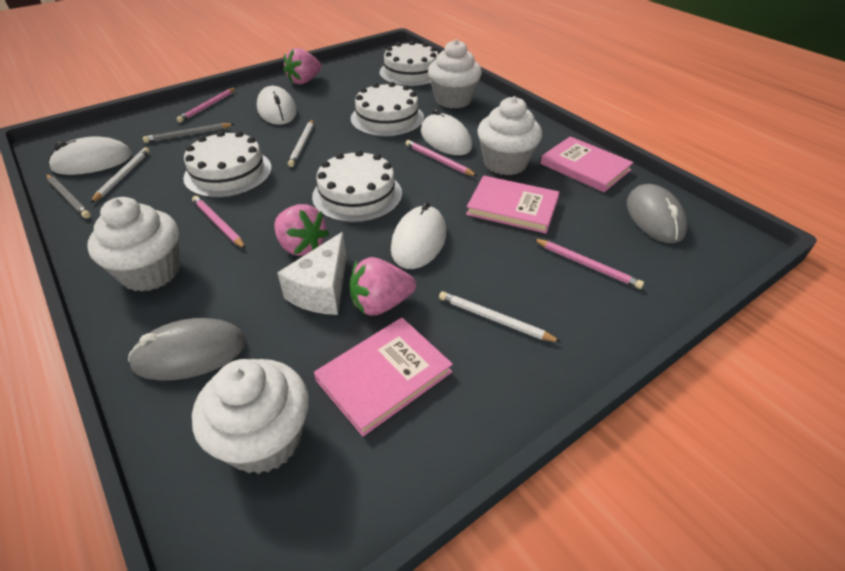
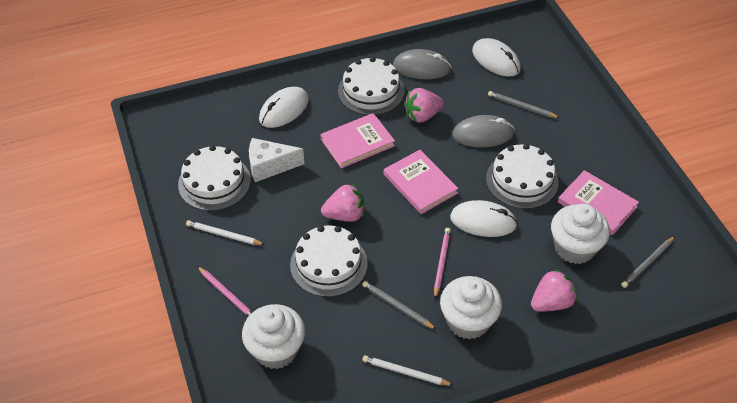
grey pencil: 2 -> 3
pink pencil: 4 -> 2
white cupcake: 4 -> 3
white mouse: 4 -> 3
white pencil: 3 -> 2

